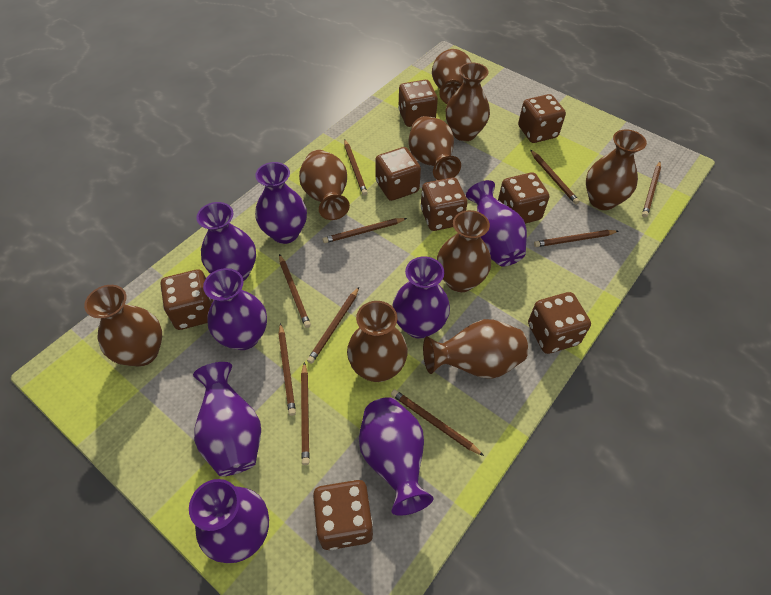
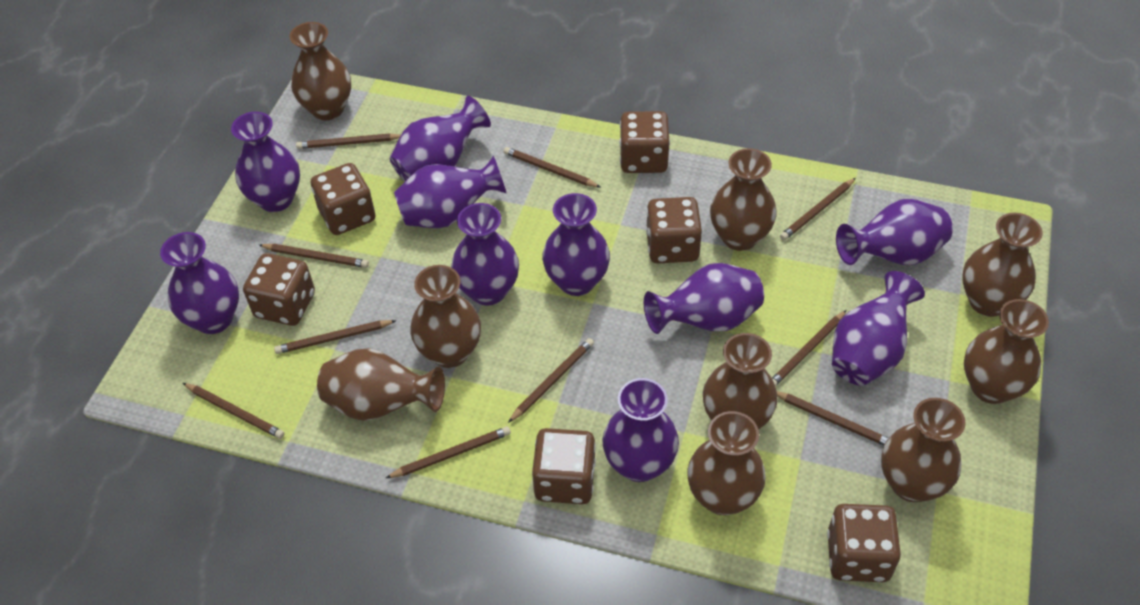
brown dice: 8 -> 6
purple vase: 8 -> 10

